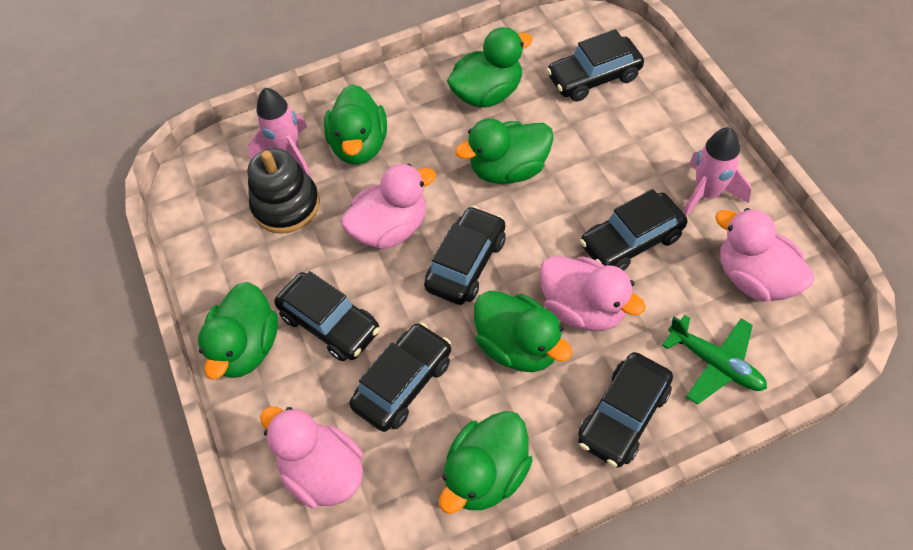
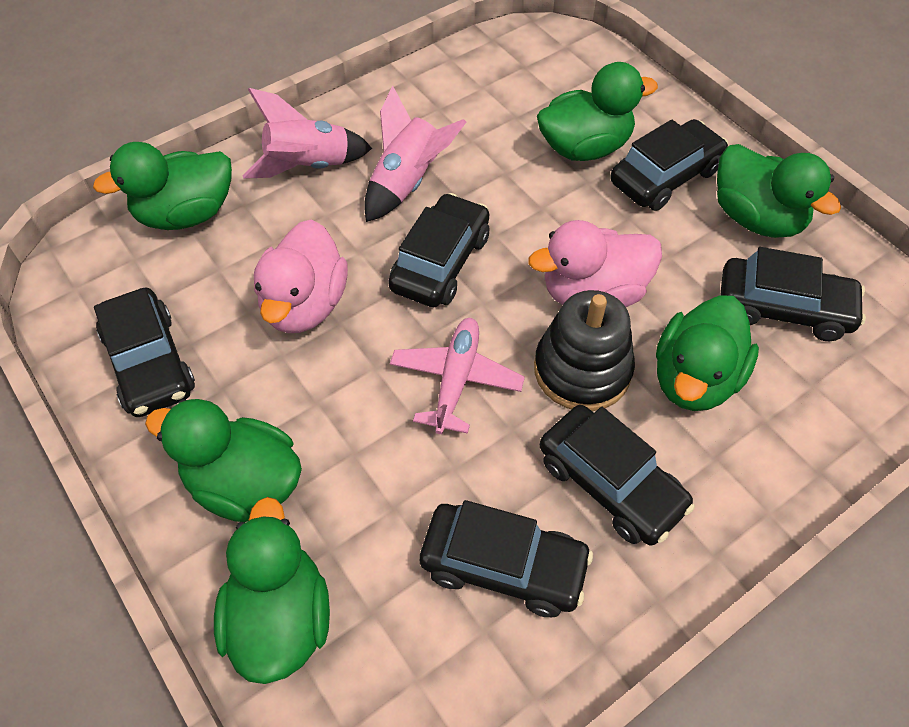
green plane: 1 -> 0
pink duck: 4 -> 2
pink plane: 0 -> 1

